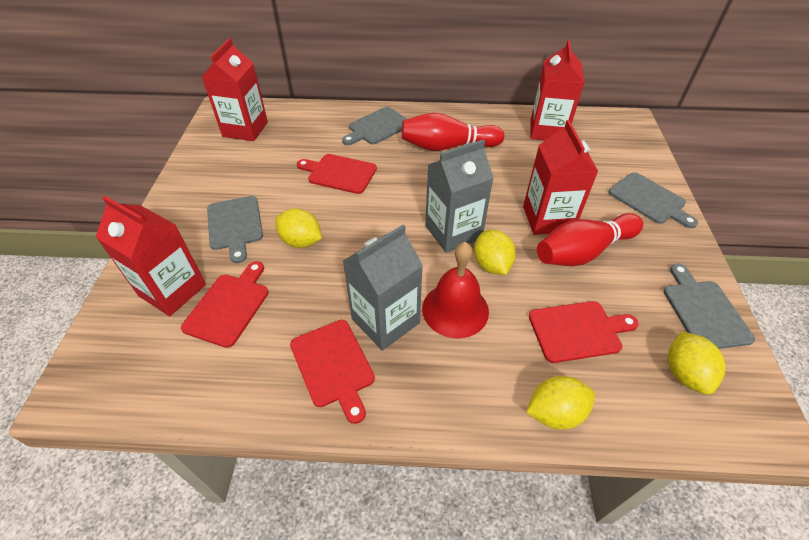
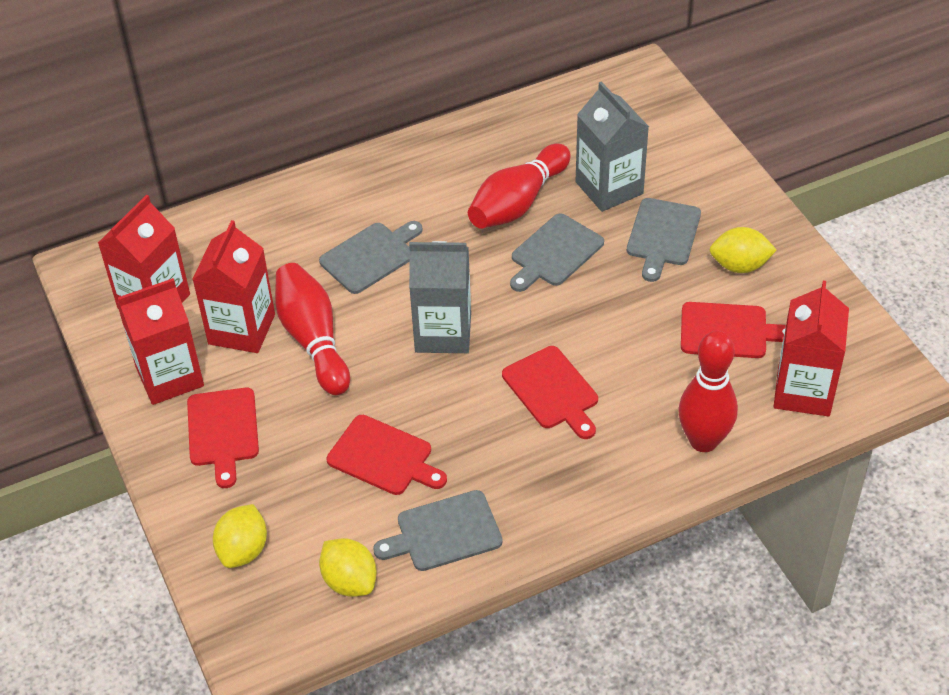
red bell: 1 -> 0
red bowling pin: 2 -> 3
yellow lemon: 4 -> 3

